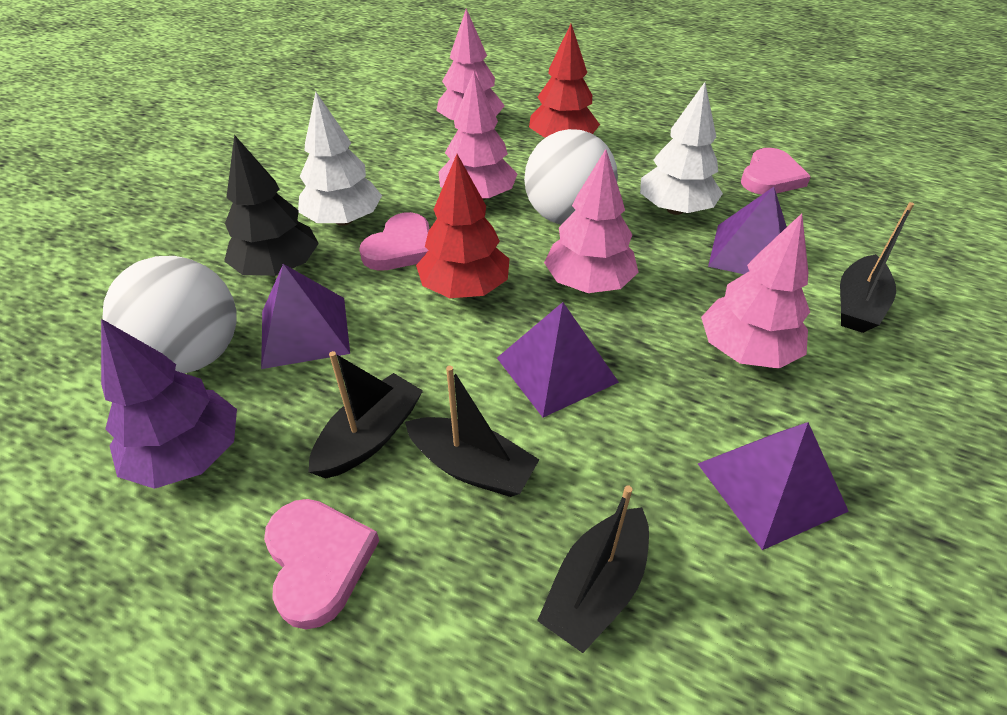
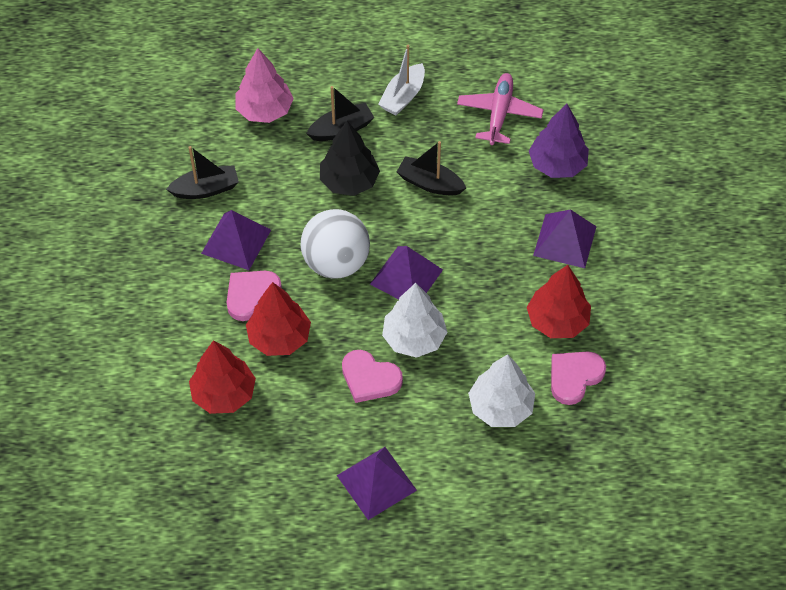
black boat: 4 -> 3
pink plane: 0 -> 1
pink tree: 4 -> 1
red tree: 2 -> 3
white ball: 2 -> 1
white boat: 0 -> 1

